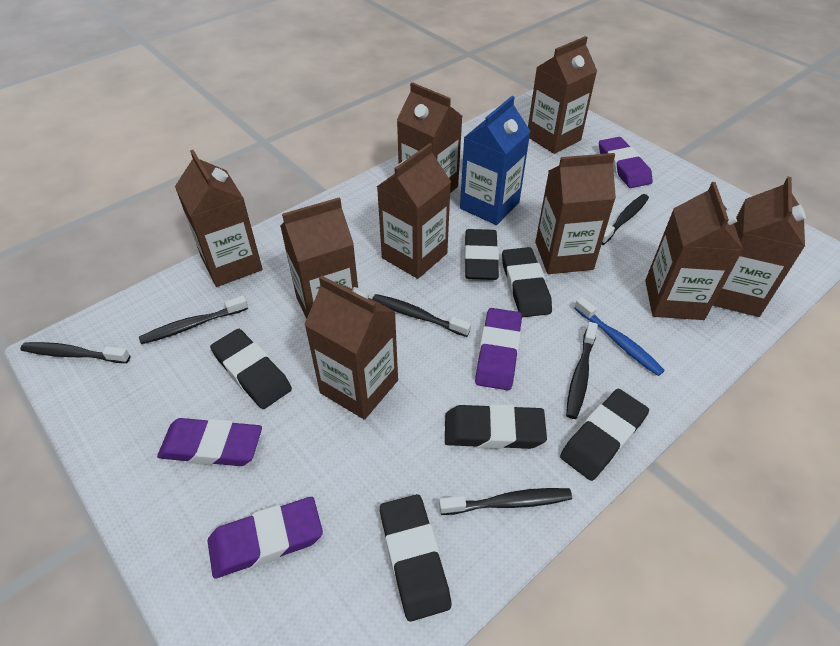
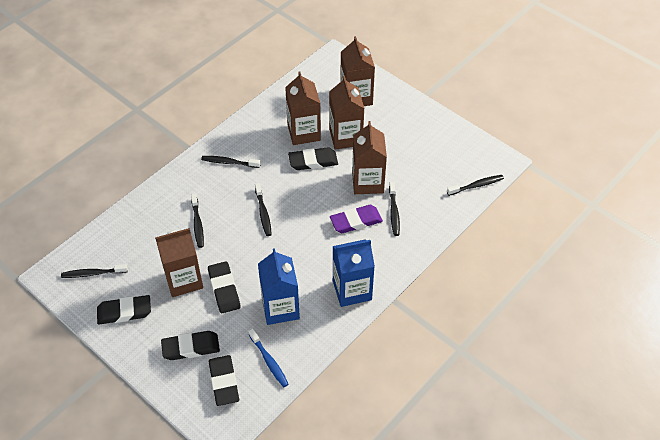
black eraser: 6 -> 5
blue carton: 1 -> 2
brown carton: 9 -> 5
purple eraser: 4 -> 1

